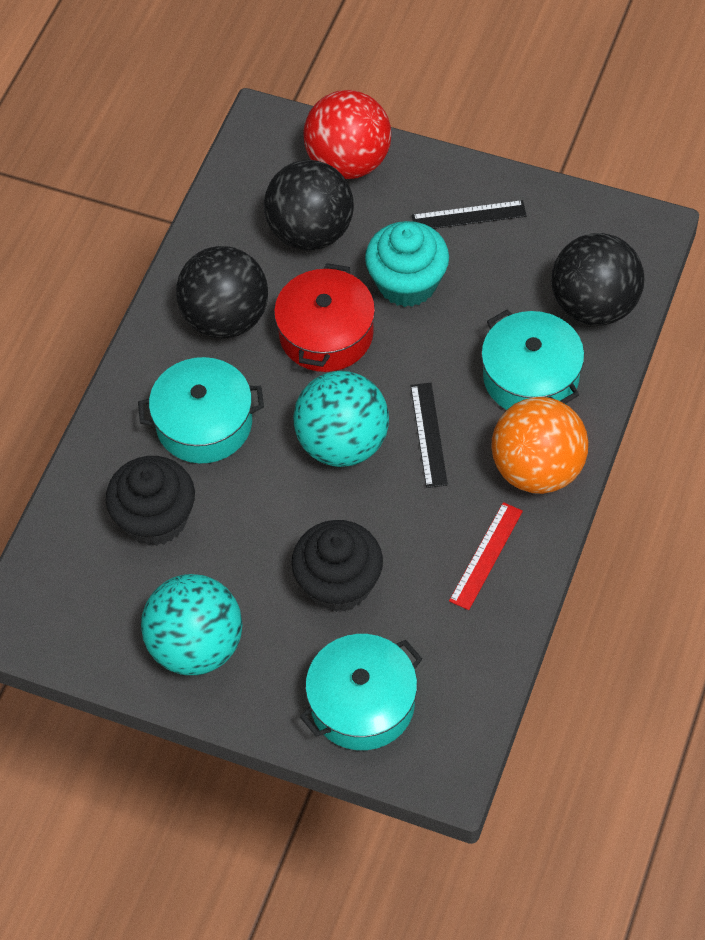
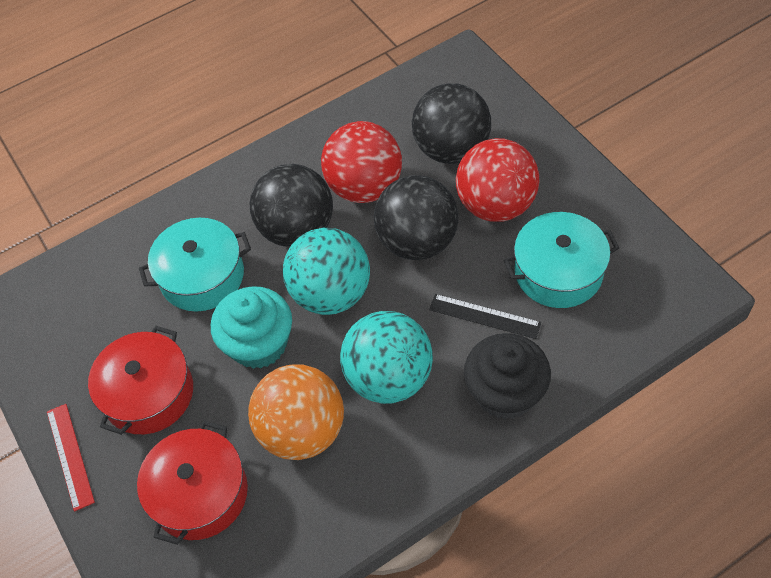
black cupcake: 2 -> 1
black ruler: 2 -> 1
red ball: 1 -> 2
red pot: 1 -> 2
turquoise pot: 3 -> 2

